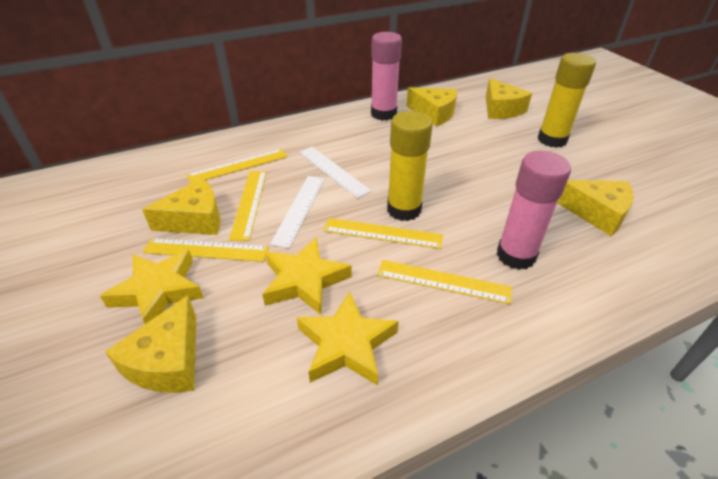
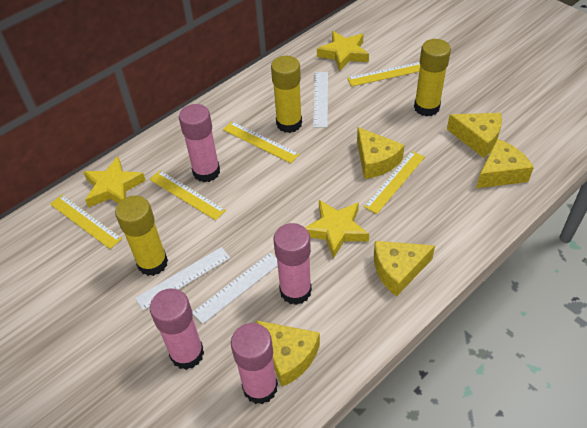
pink glue stick: 2 -> 4
white ruler: 2 -> 3
yellow glue stick: 2 -> 3

